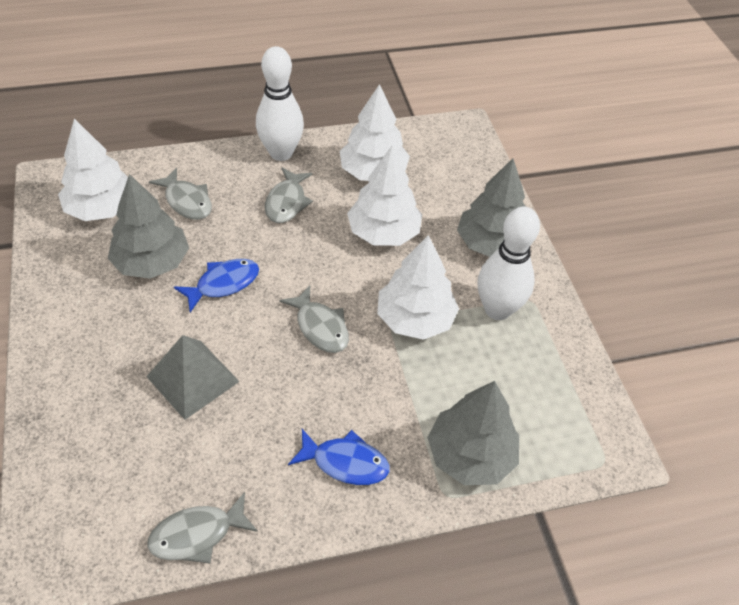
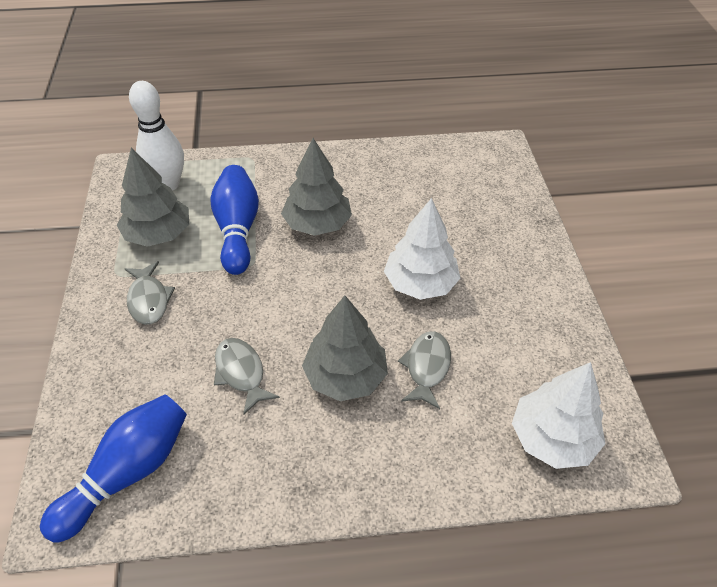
blue bowling pin: 0 -> 2
blue fish: 2 -> 0
grey fish: 4 -> 3
grey pyramid: 1 -> 0
white bowling pin: 2 -> 1
white tree: 4 -> 2

